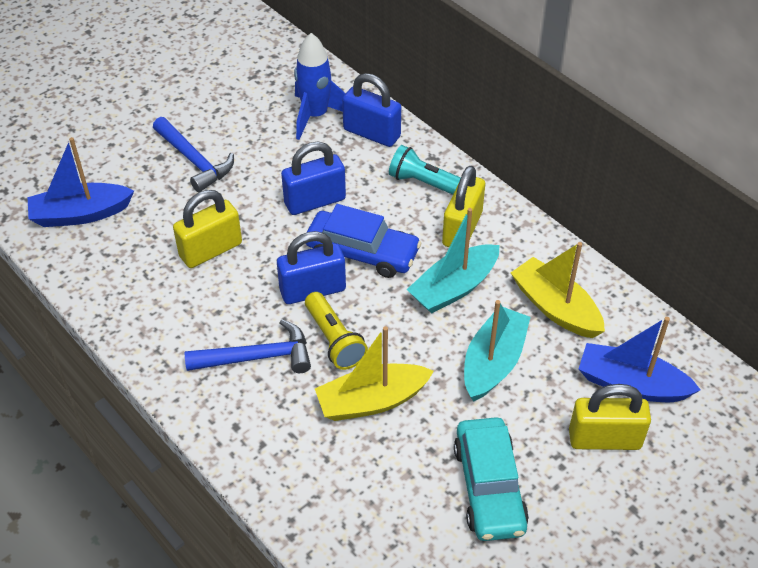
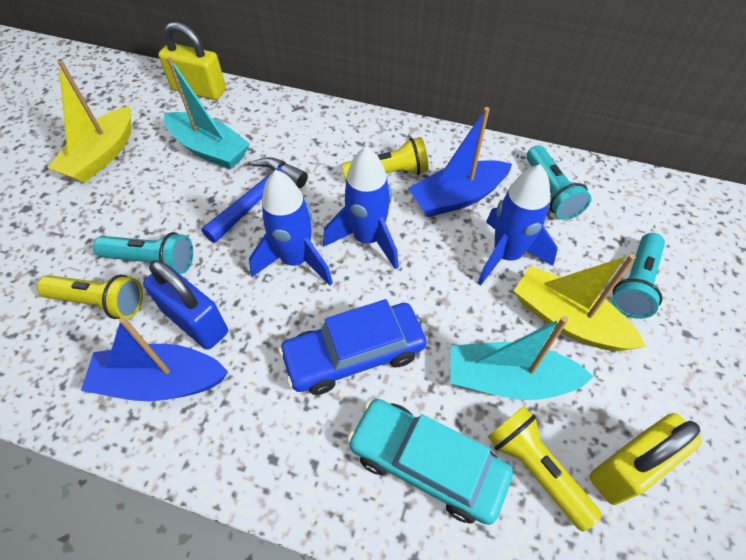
blue hammer: 2 -> 1
blue padlock: 3 -> 1
blue rocket: 1 -> 3
turquoise flashlight: 1 -> 3
yellow flashlight: 1 -> 3
yellow padlock: 3 -> 2

